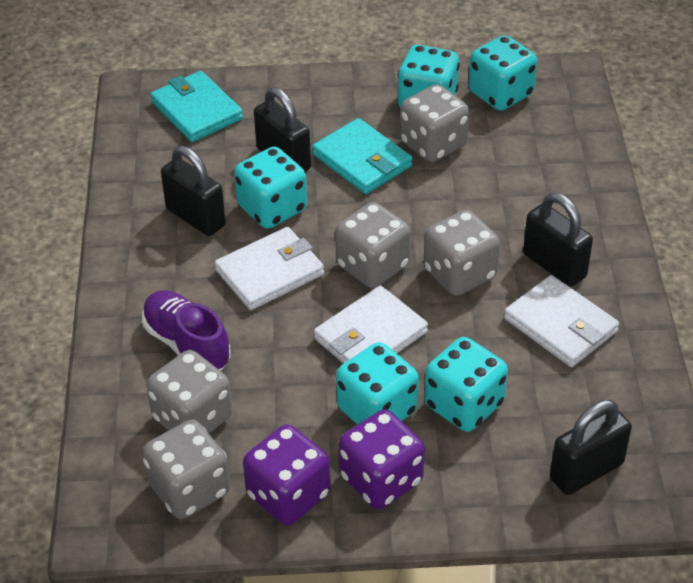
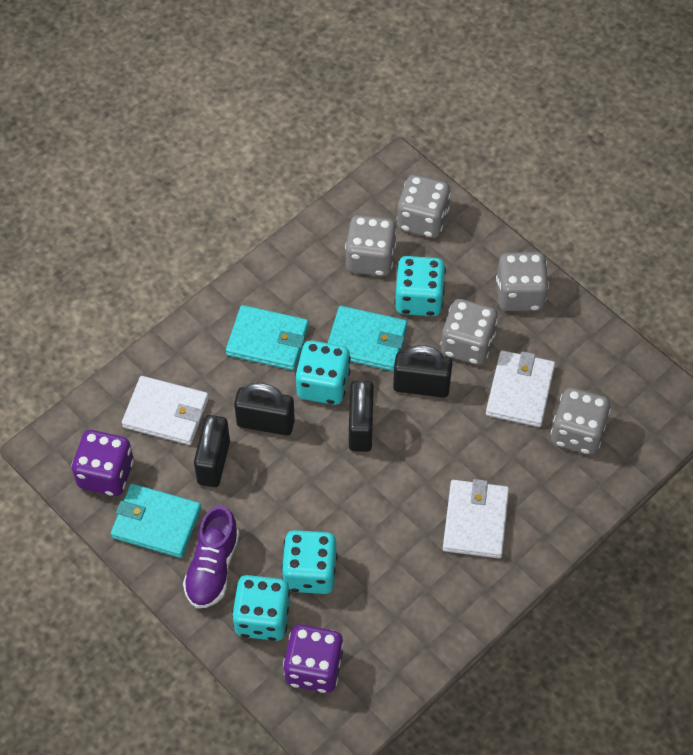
turquoise dice: 5 -> 4
turquoise wallet: 2 -> 3

